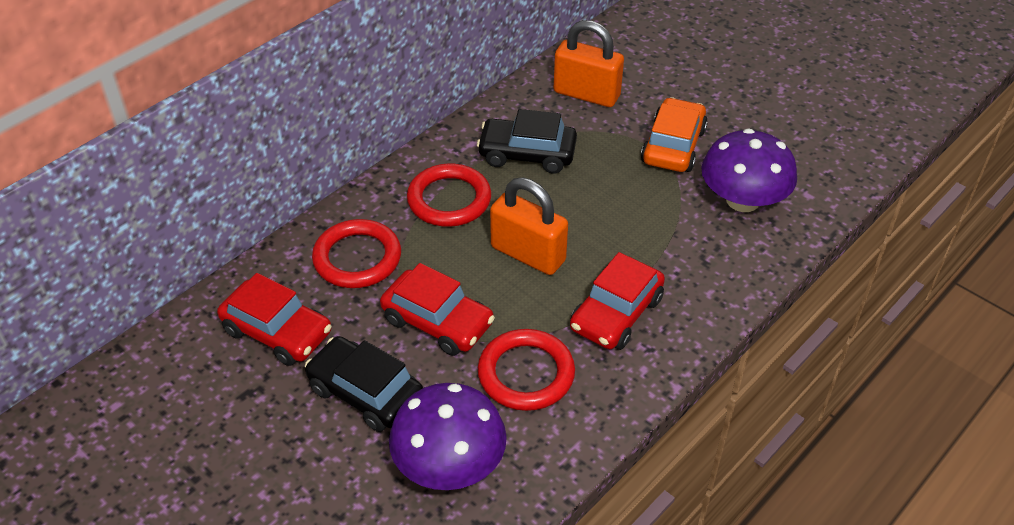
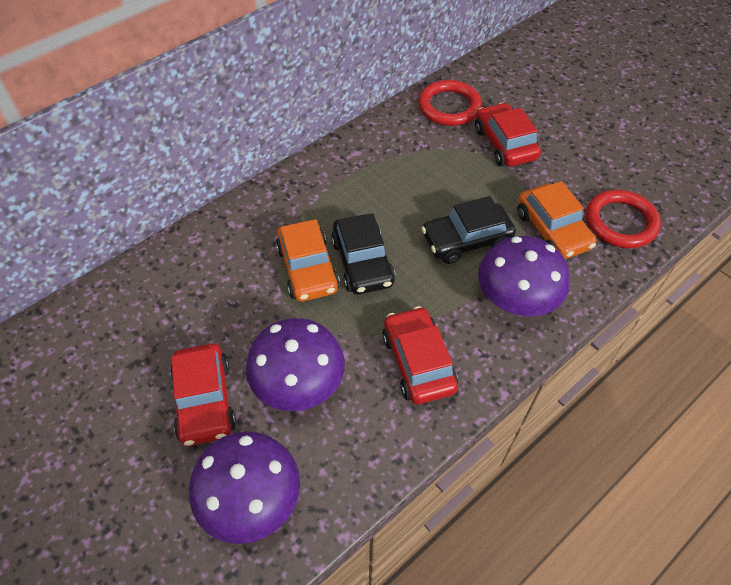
orange car: 1 -> 2
orange padlock: 2 -> 0
purple mushroom: 2 -> 3
red ring: 3 -> 2

